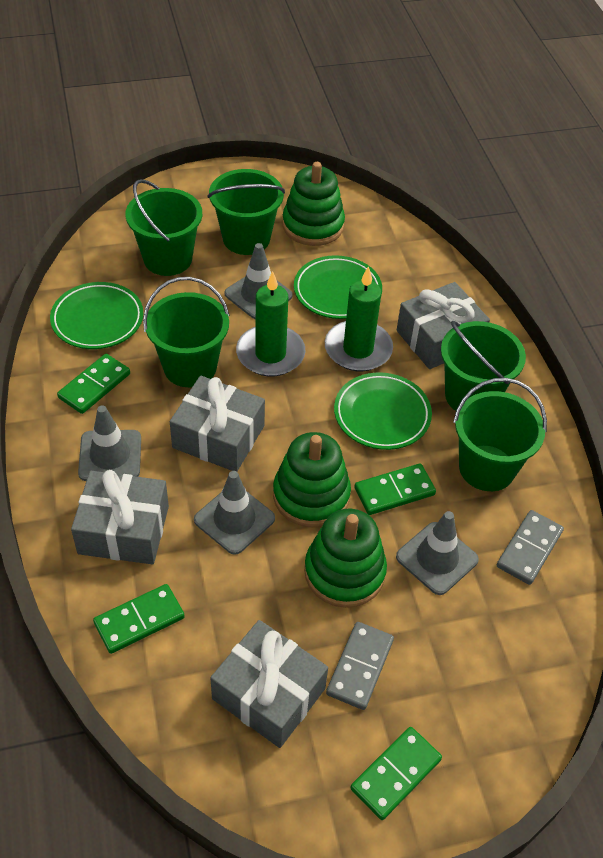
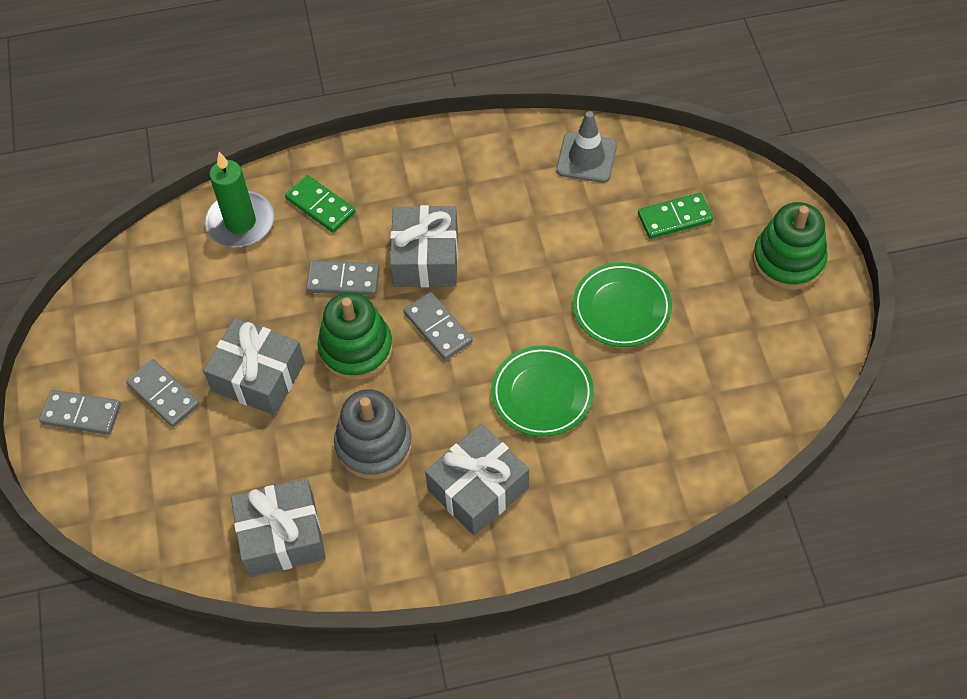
green bucket: 5 -> 0
green candle: 2 -> 1
green domino: 4 -> 2
green plate: 3 -> 2
green stacking toy: 3 -> 2
grey domino: 2 -> 4
grey stacking toy: 0 -> 1
grey traffic cone: 4 -> 1

